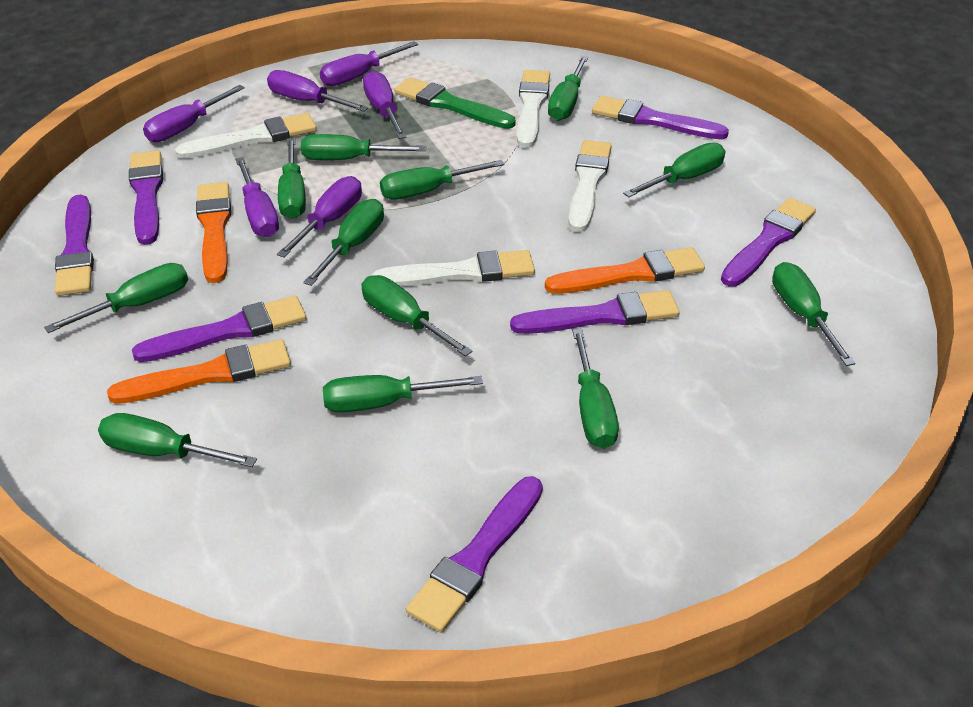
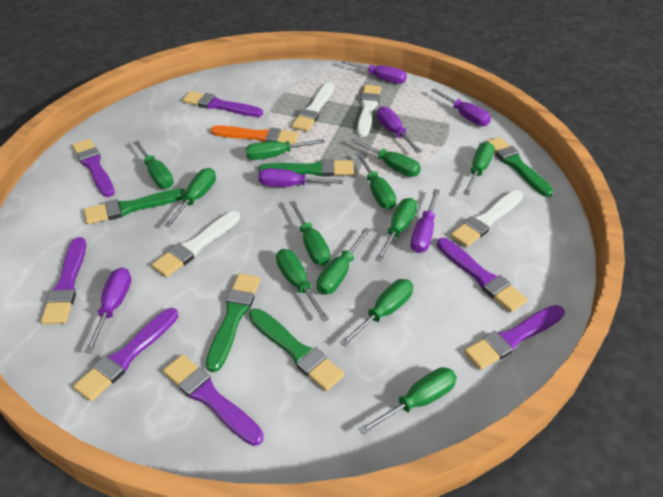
green brush: 1 -> 5
orange brush: 3 -> 1

